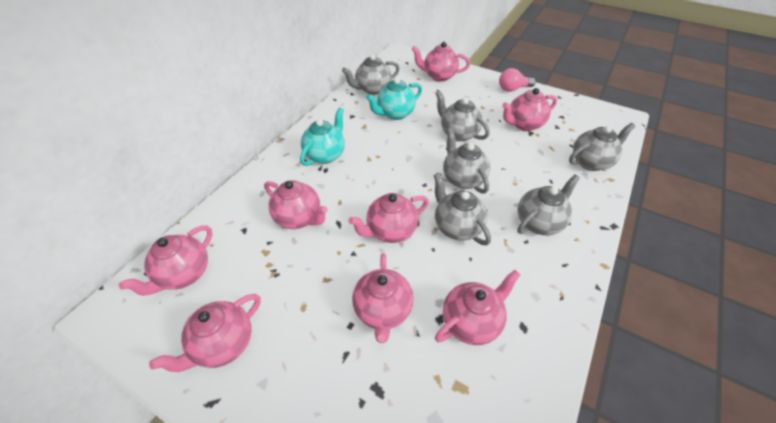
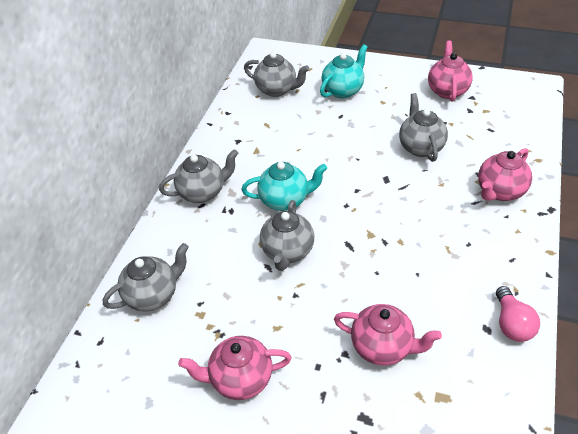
grey teapot: 6 -> 5
pink teapot: 8 -> 4

